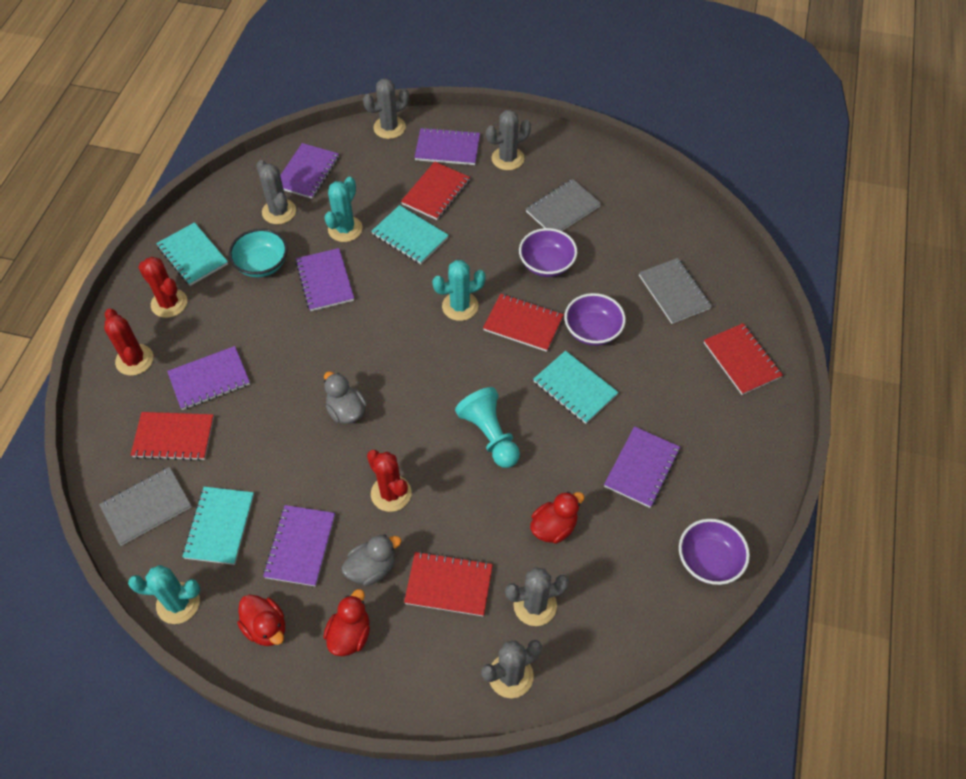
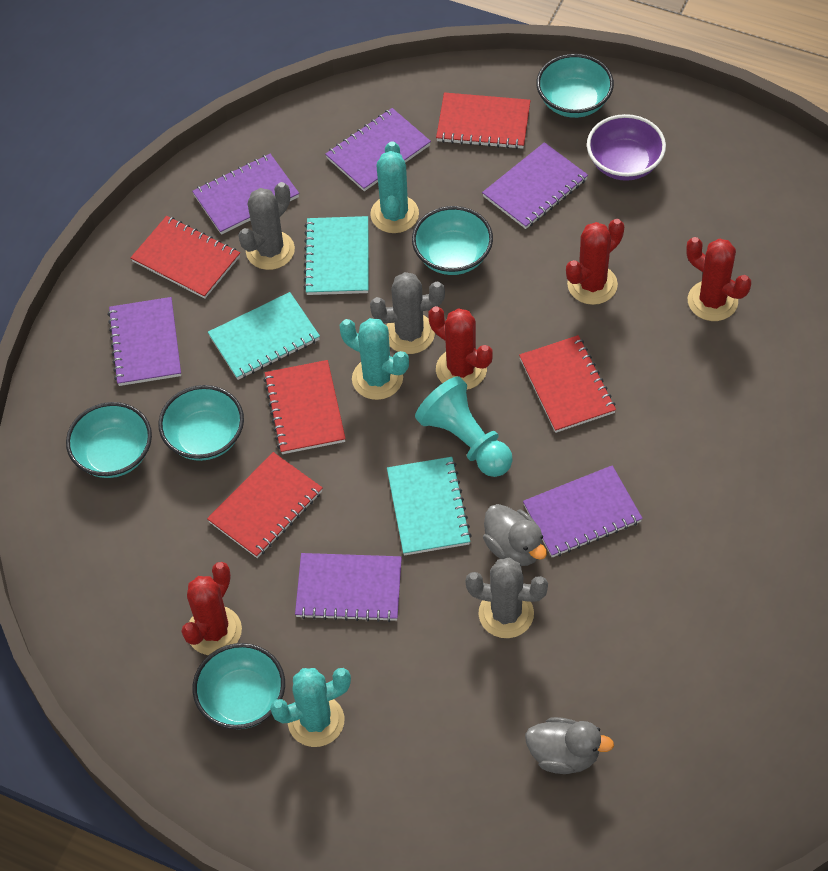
grey cactus: 5 -> 3
grey notebook: 3 -> 0
purple bowl: 3 -> 1
red cactus: 3 -> 4
red duck: 3 -> 0
turquoise bowl: 1 -> 5
turquoise notebook: 4 -> 3

